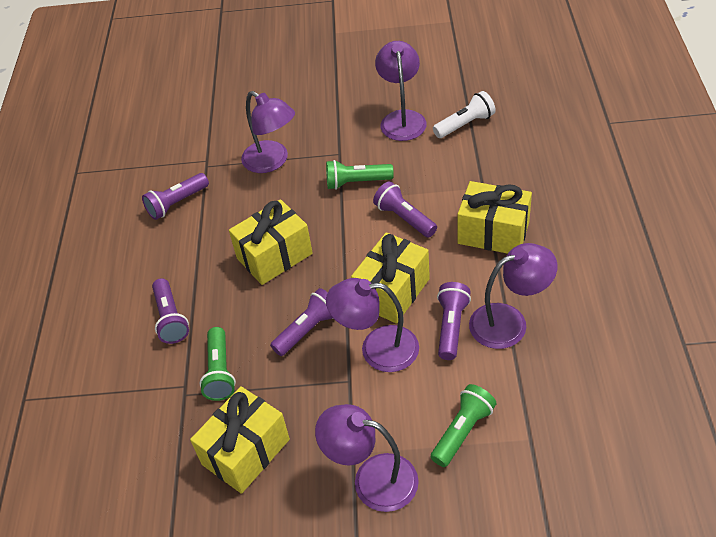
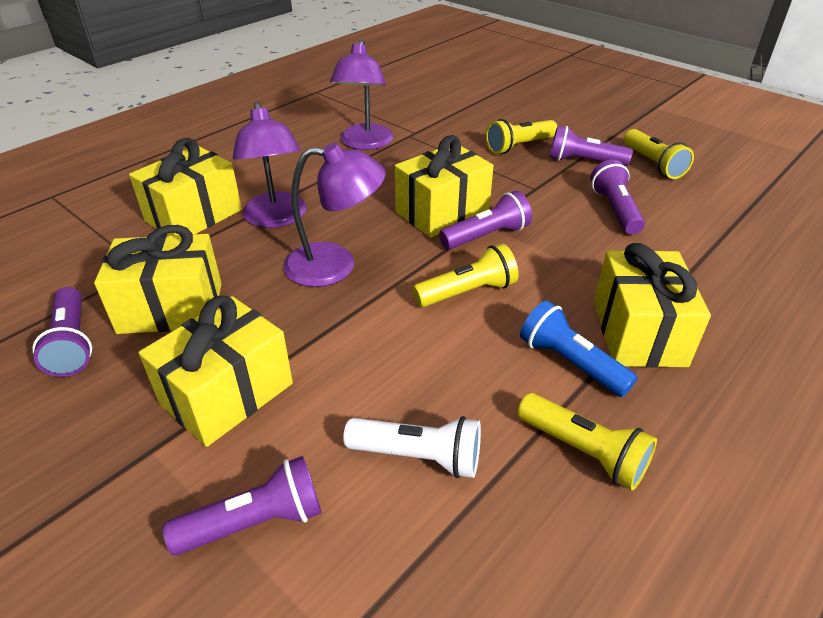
blue flashlight: 0 -> 1
green flashlight: 3 -> 0
purple lamp: 5 -> 3
yellow flashlight: 0 -> 4
yellow gift: 4 -> 5

